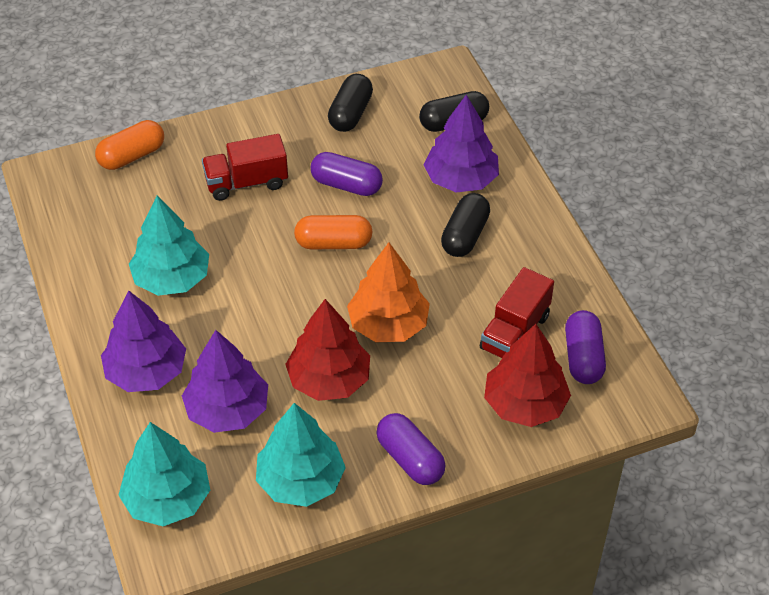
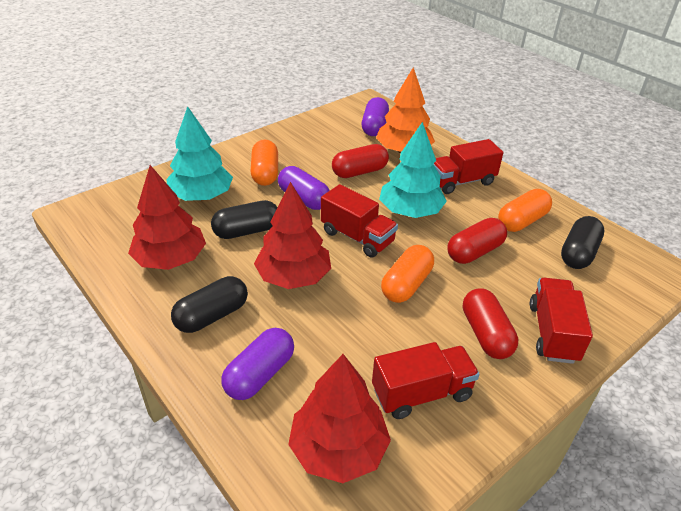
orange capsule: 2 -> 3
purple tree: 3 -> 0
red capsule: 0 -> 3
red tree: 2 -> 3
red truck: 2 -> 4
turquoise tree: 3 -> 2

